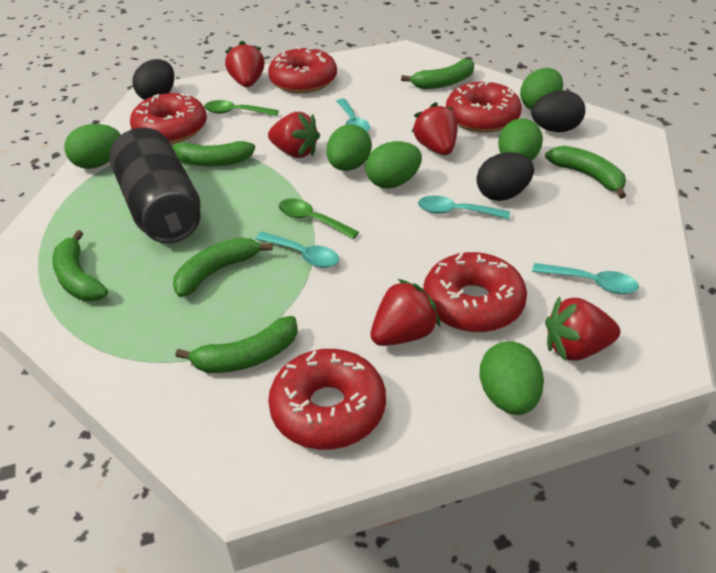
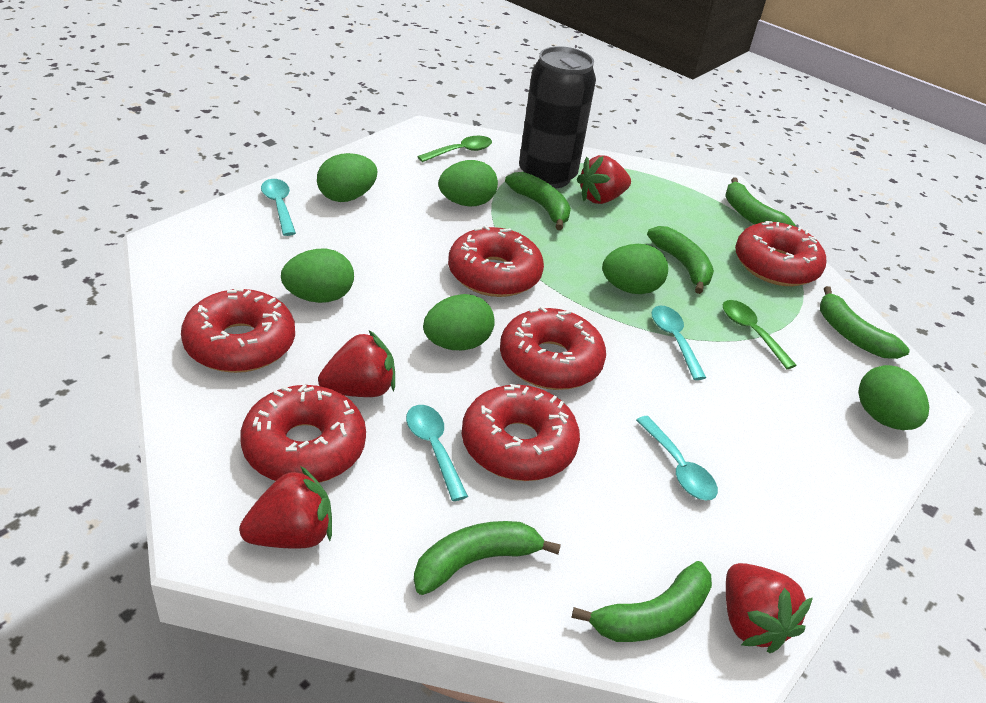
black egg: 3 -> 0
red donut: 5 -> 6
red strawberry: 5 -> 4

